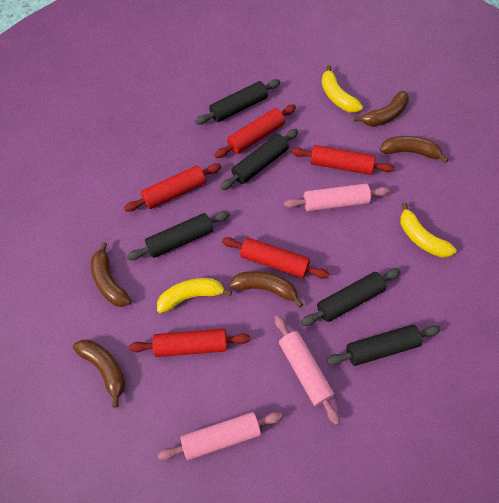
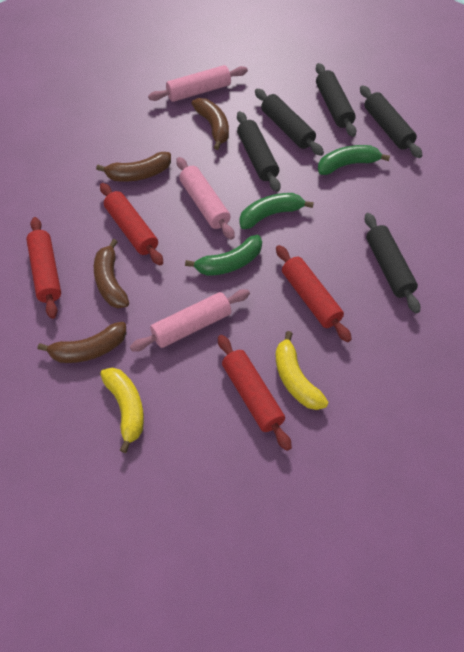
brown banana: 5 -> 4
green banana: 0 -> 3
red rolling pin: 5 -> 4
yellow banana: 3 -> 2

